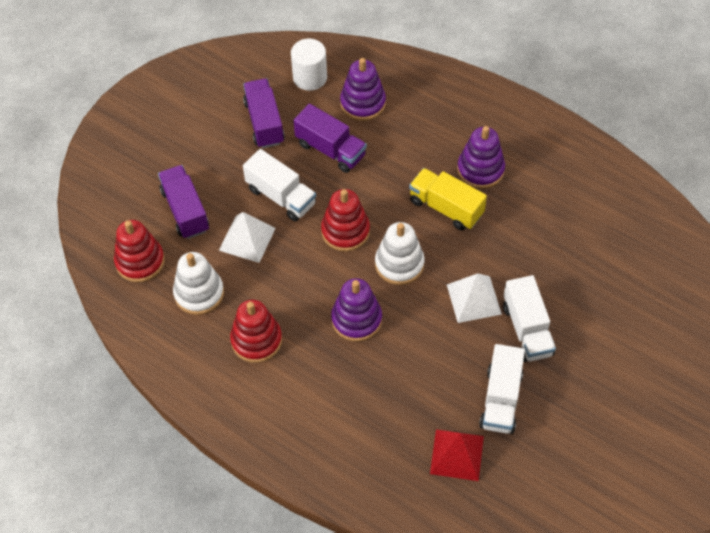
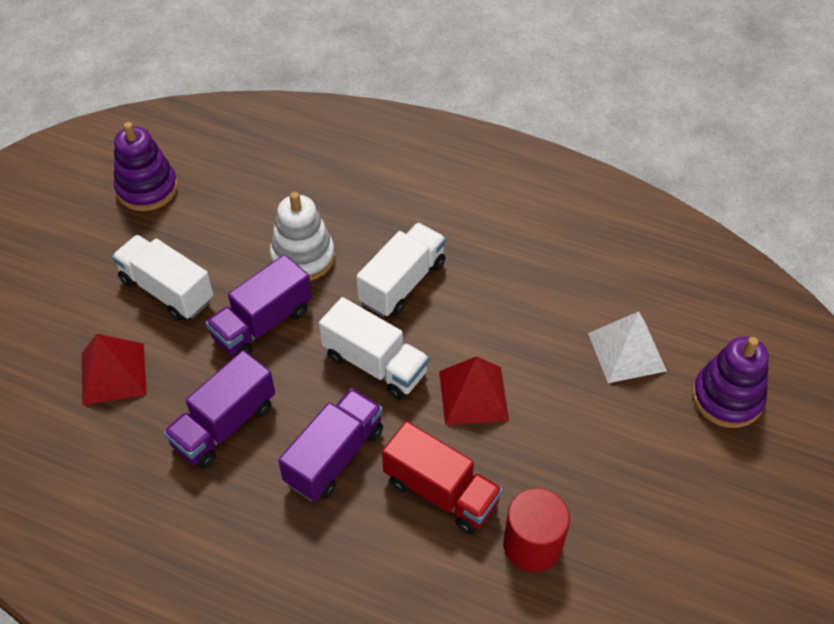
purple stacking toy: 3 -> 2
red cylinder: 0 -> 1
red pyramid: 1 -> 2
red stacking toy: 3 -> 0
red truck: 0 -> 1
white cylinder: 1 -> 0
white pyramid: 2 -> 1
white stacking toy: 2 -> 1
yellow truck: 1 -> 0

